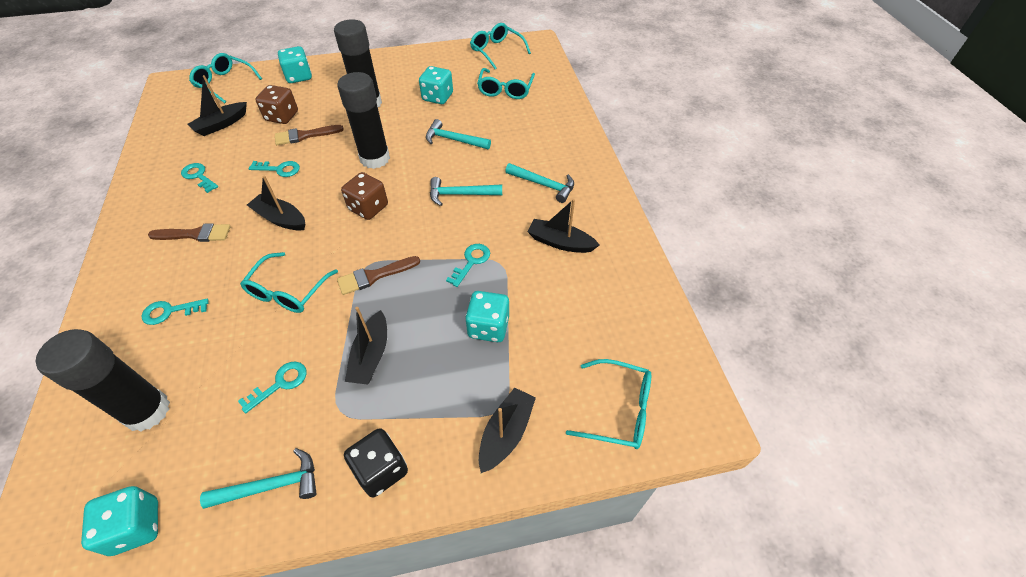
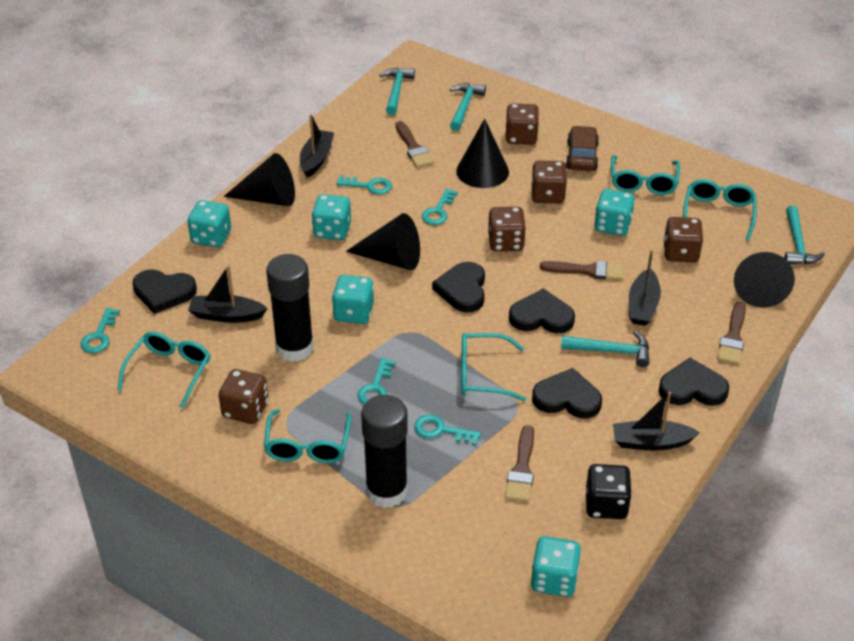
black boat: 5 -> 4
black cone: 0 -> 4
black glue stick: 3 -> 2
black heart: 0 -> 5
brown brush: 3 -> 4
brown car: 0 -> 1
brown dice: 2 -> 5
turquoise dice: 4 -> 5

